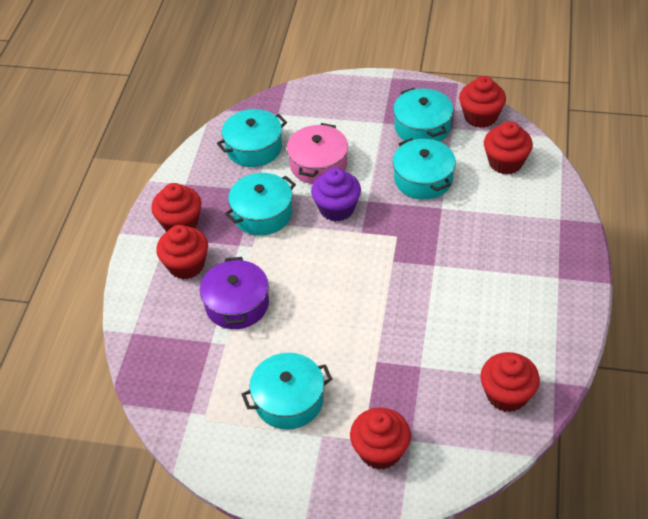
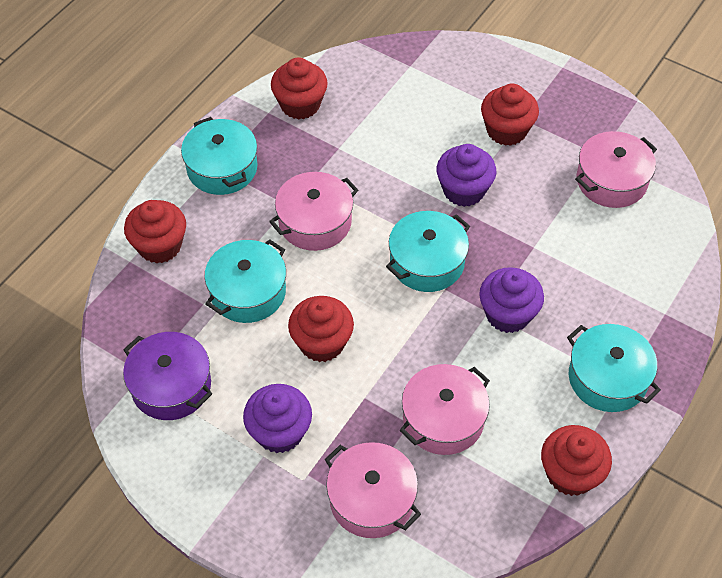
pink pot: 1 -> 4
purple cupcake: 1 -> 3
red cupcake: 6 -> 5
turquoise pot: 5 -> 4

